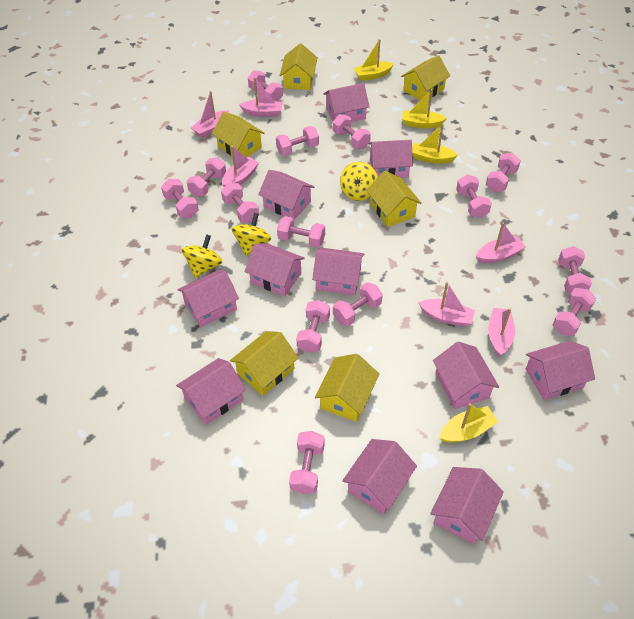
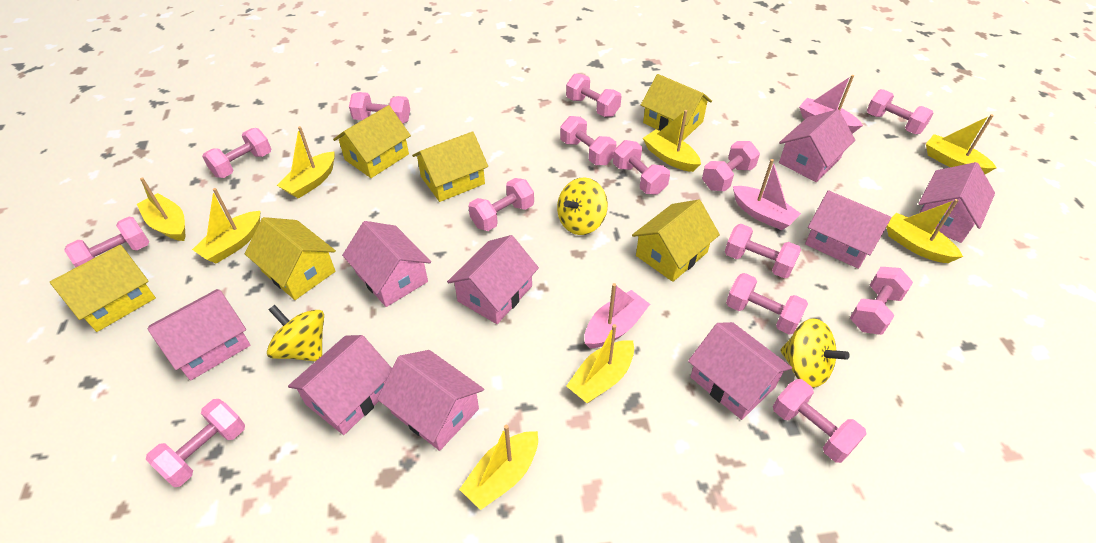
pink boat: 6 -> 3
pink house: 11 -> 9
yellow boat: 4 -> 8

